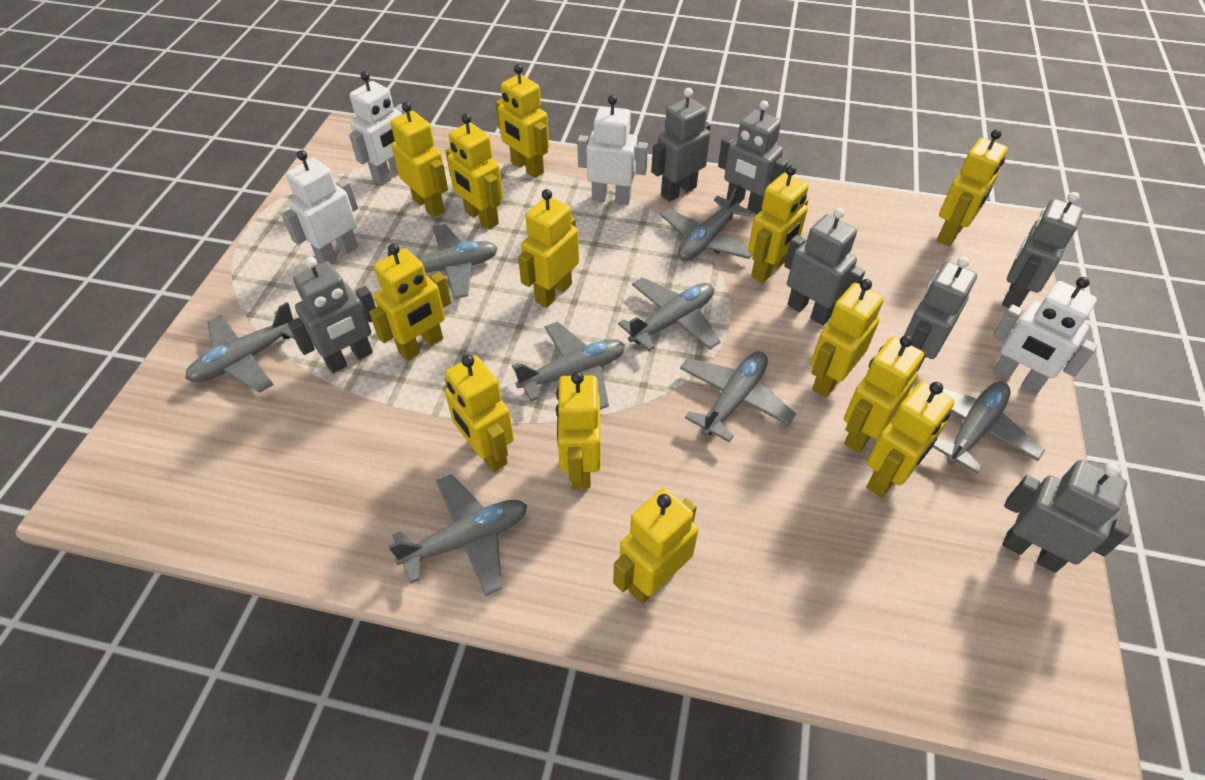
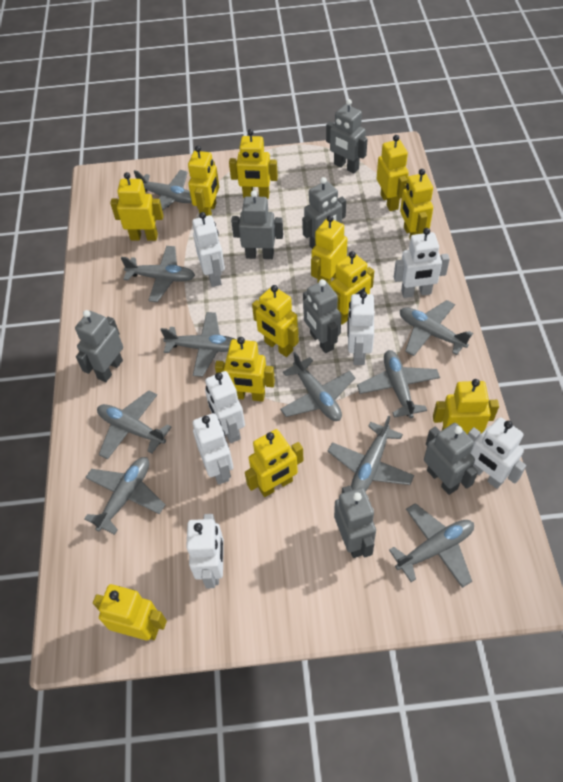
grey plane: 8 -> 10
white robot: 4 -> 7
yellow robot: 13 -> 12

